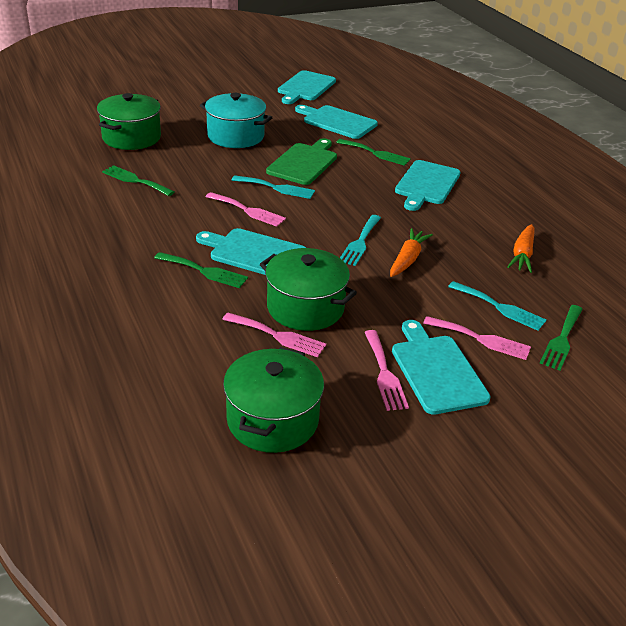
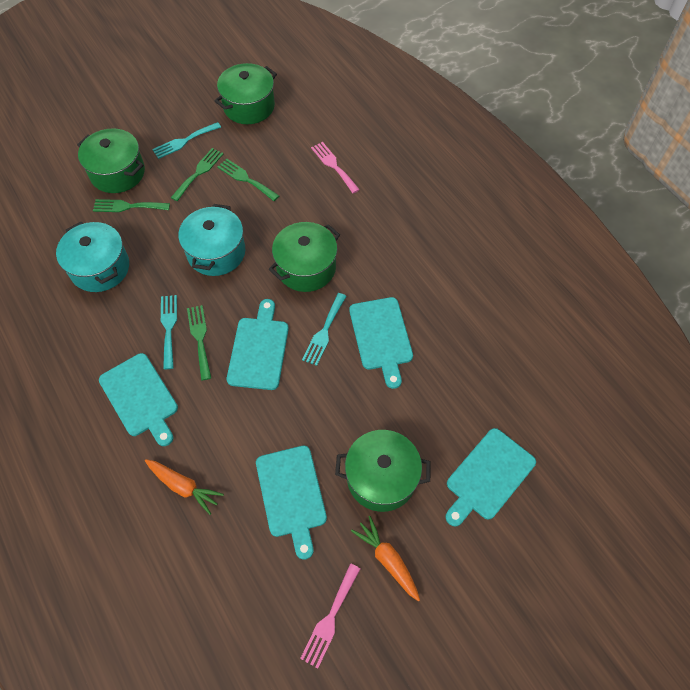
green cutting board: 1 -> 0
green pot: 3 -> 4
pink fork: 4 -> 2
turquoise pot: 1 -> 2

